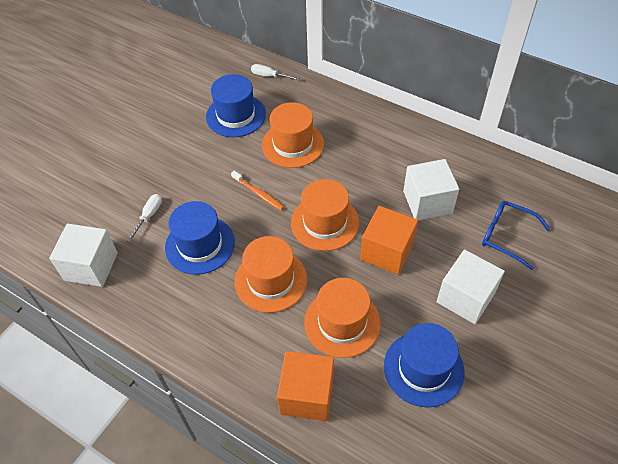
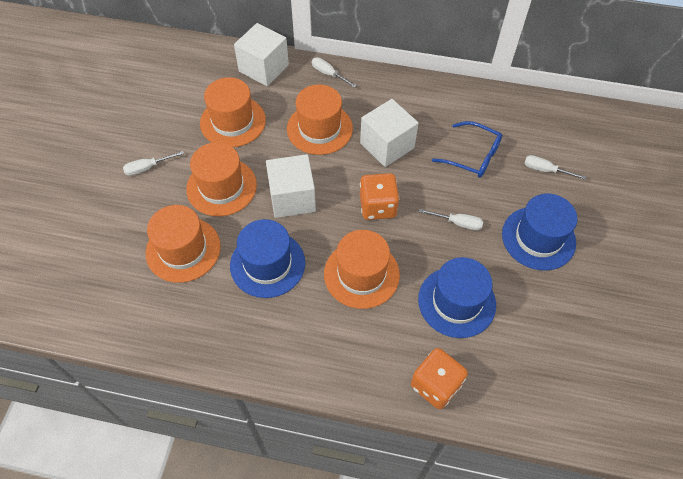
orange cube: 2 -> 0
orange dice: 0 -> 2
orange hat: 4 -> 5
orange toothbrush: 1 -> 0
white screwdriver: 2 -> 4

